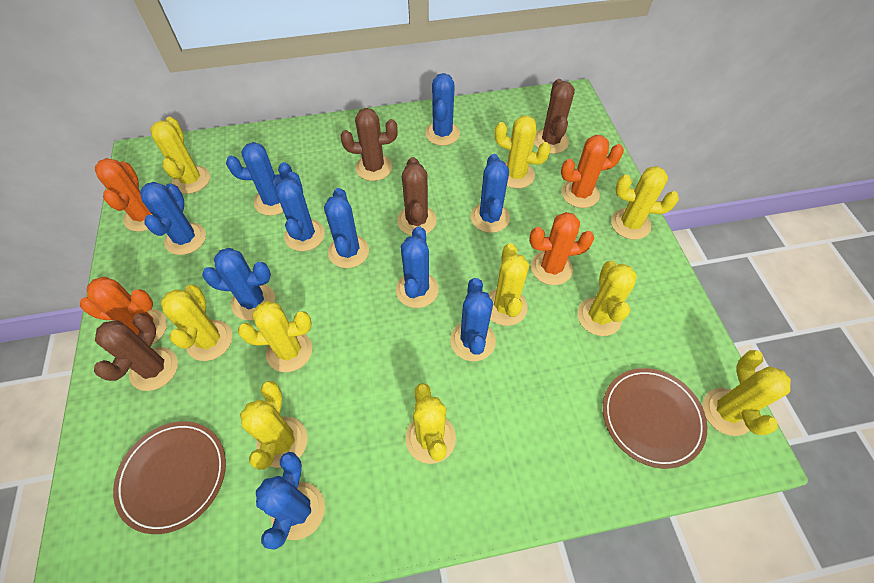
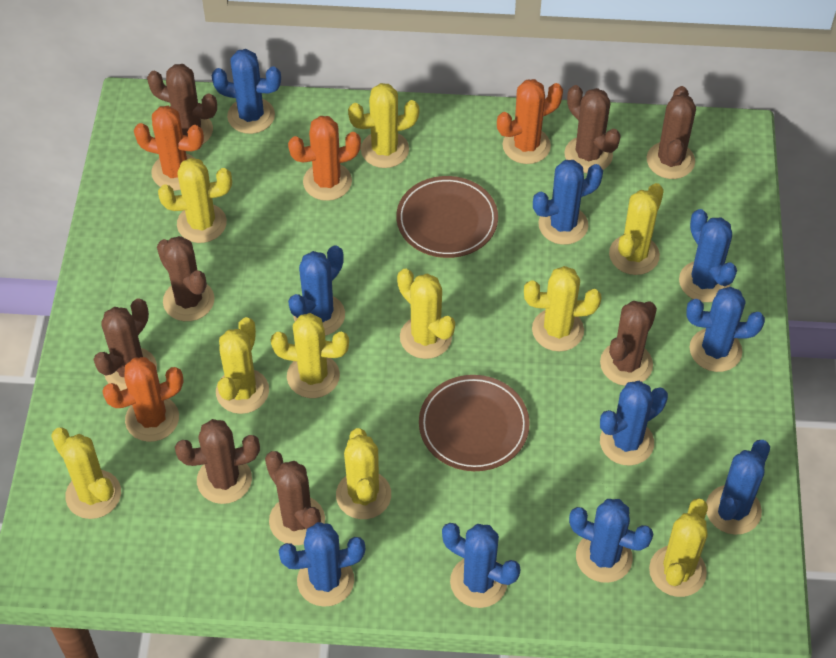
brown cactus: 4 -> 8

